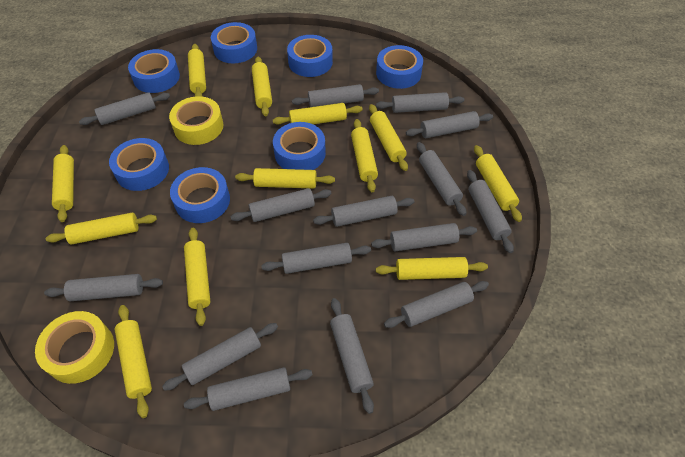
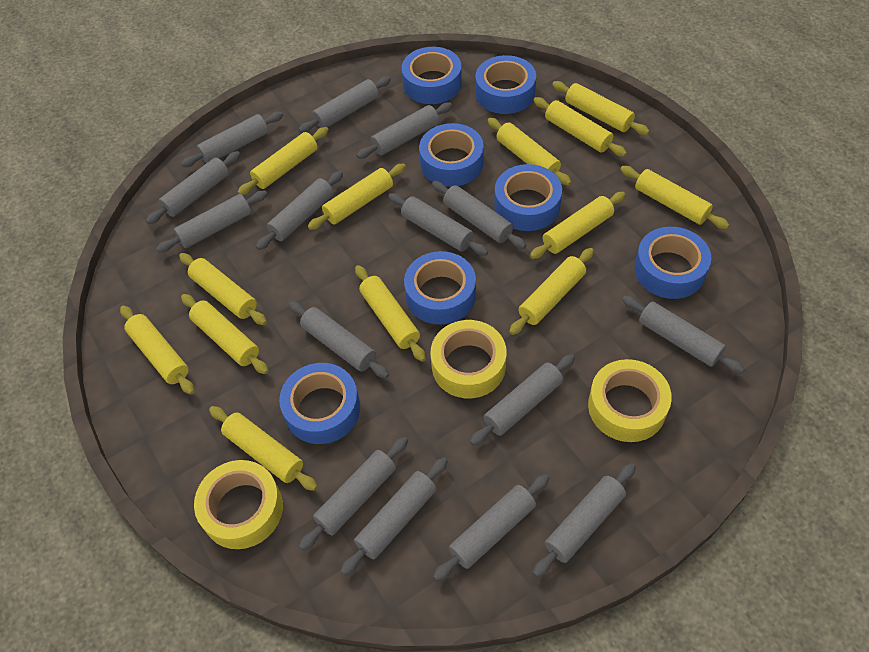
yellow rolling pin: 12 -> 13
yellow tape: 2 -> 3

